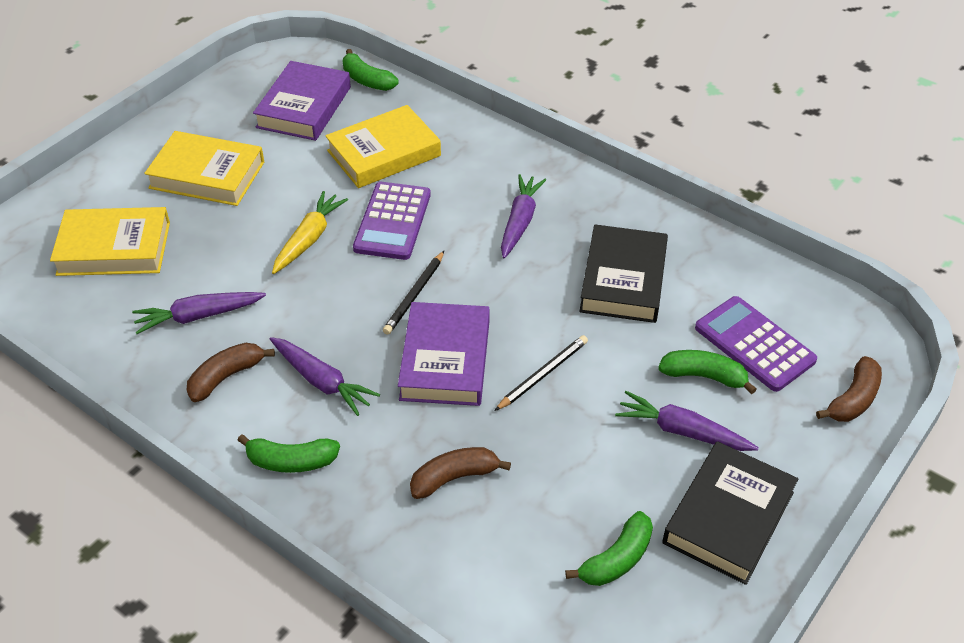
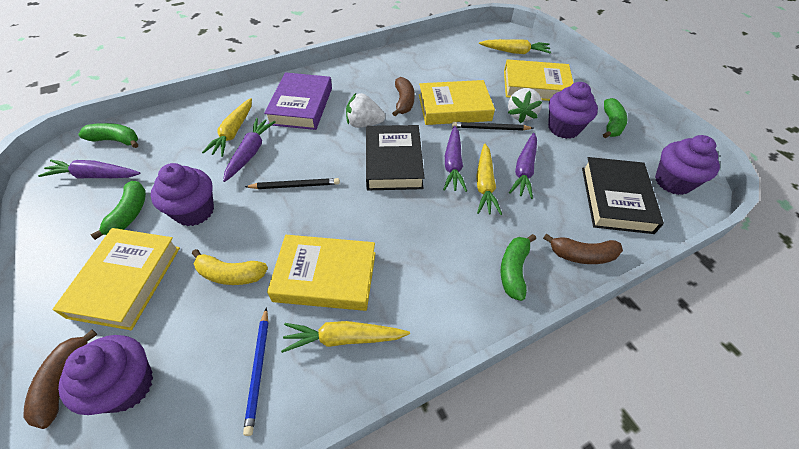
blue pencil: 0 -> 1
purple book: 2 -> 1
purple calculator: 2 -> 0
purple cupcake: 0 -> 4
white strawberry: 0 -> 2
yellow banana: 0 -> 1
yellow book: 3 -> 4
yellow carrot: 1 -> 4

